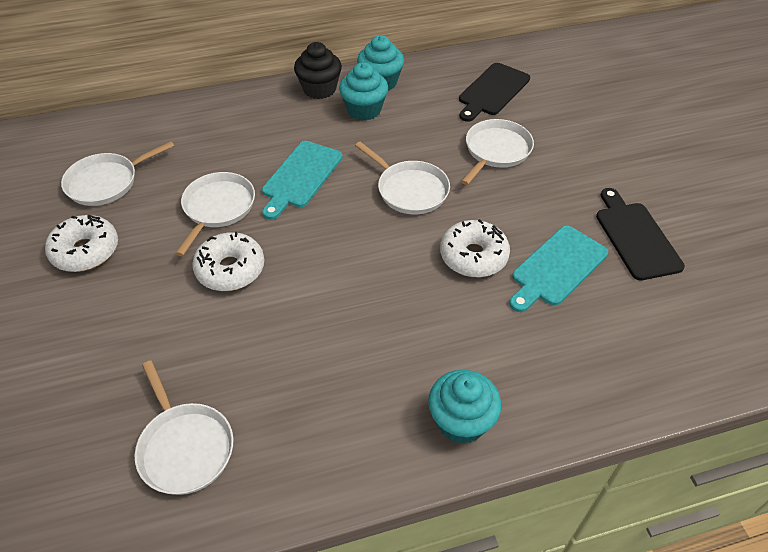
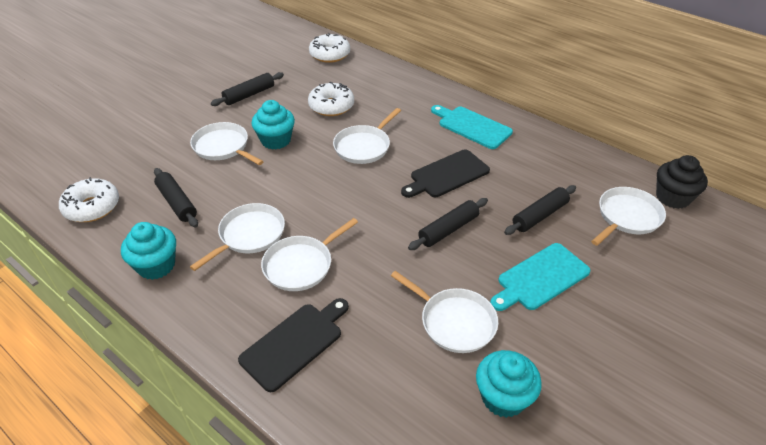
black rolling pin: 0 -> 4
white pan: 5 -> 6

